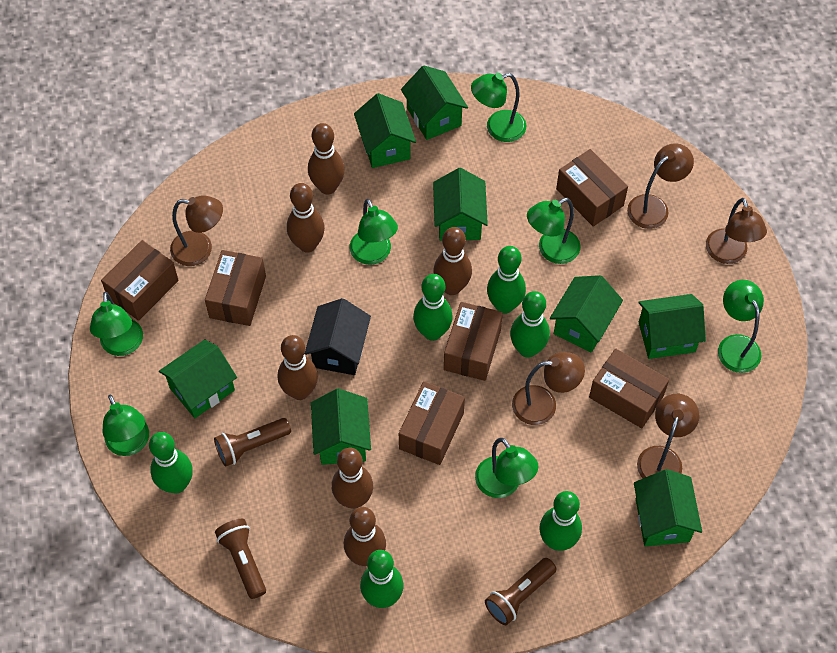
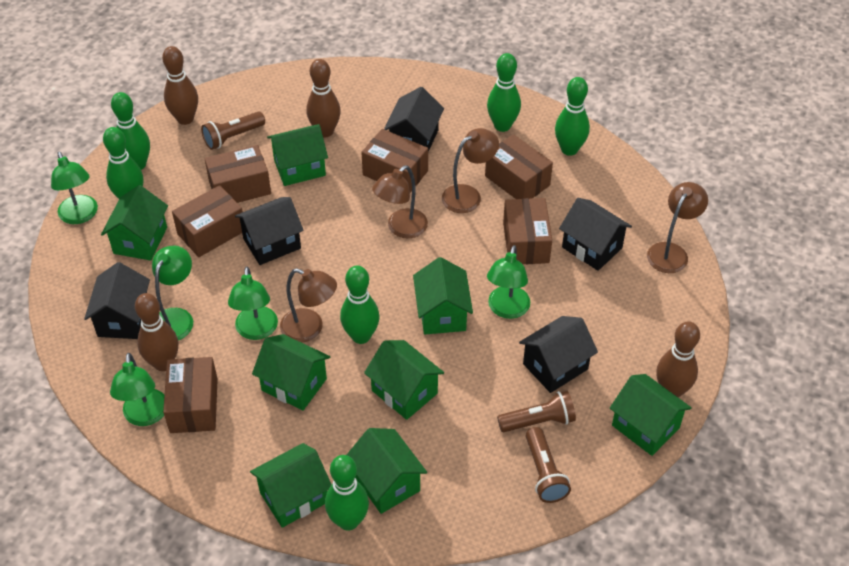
black house: 1 -> 5
brown bowling pin: 6 -> 4
brown lamp: 5 -> 4
green lamp: 7 -> 5

